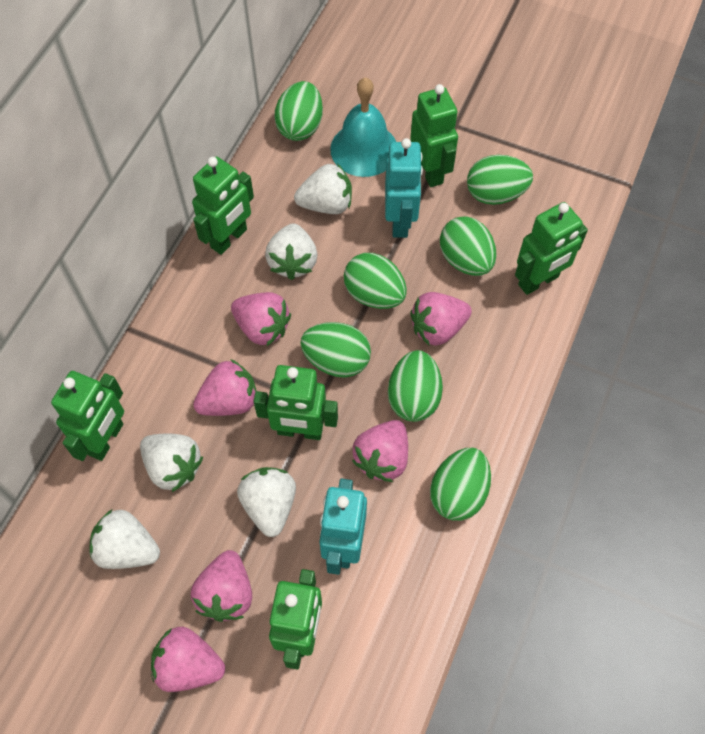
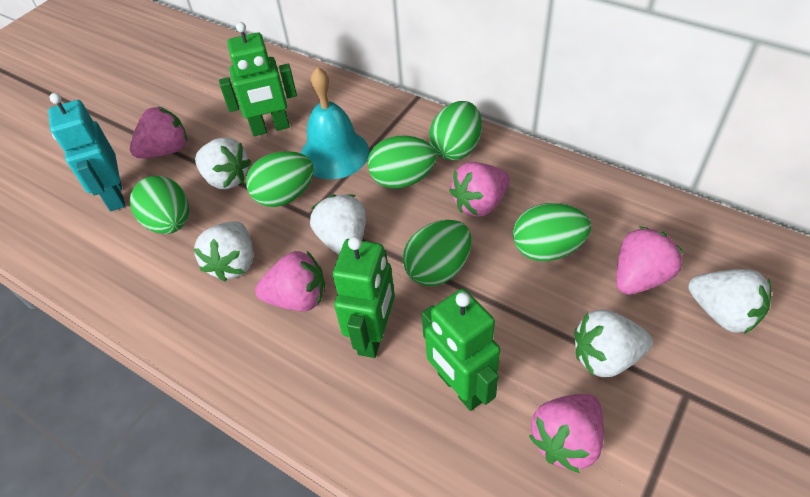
green egg: 7 -> 6
green robot: 6 -> 3
pink strawberry: 6 -> 5
turquoise robot: 2 -> 1

